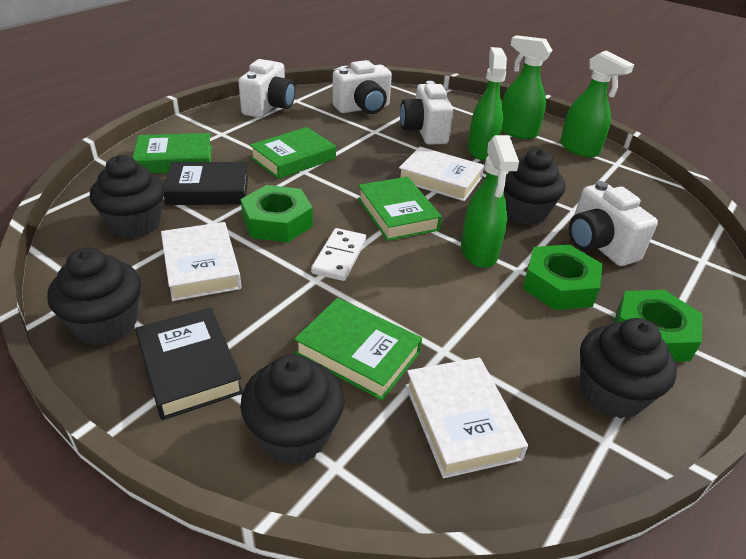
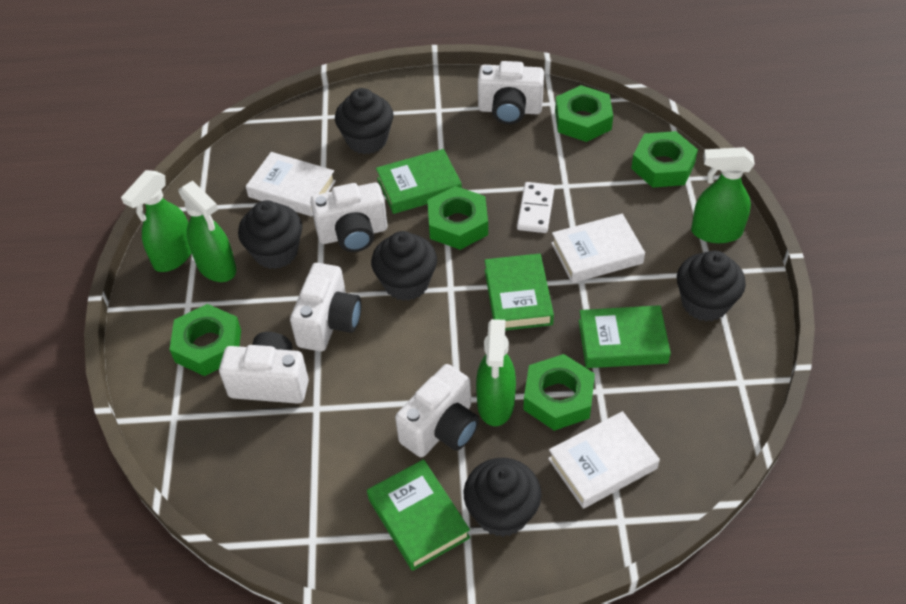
black book: 2 -> 0
green nut: 3 -> 5
white camera: 4 -> 5

